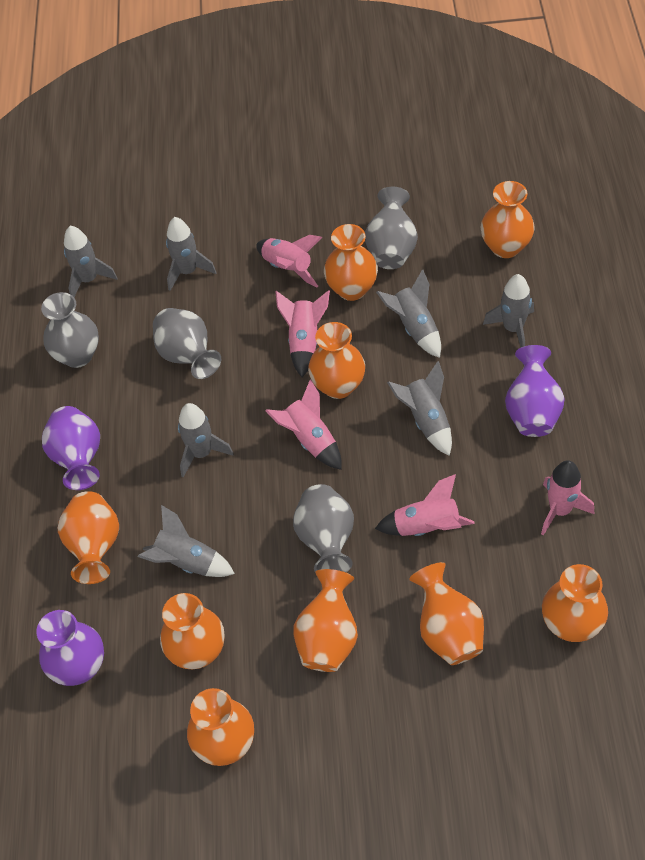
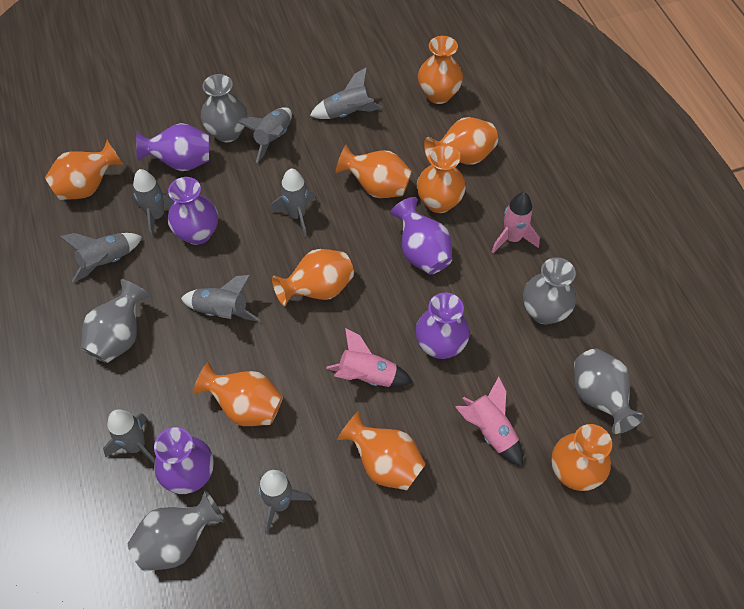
grey rocket: 7 -> 8
grey vase: 4 -> 5
pink rocket: 5 -> 3
purple vase: 3 -> 5

